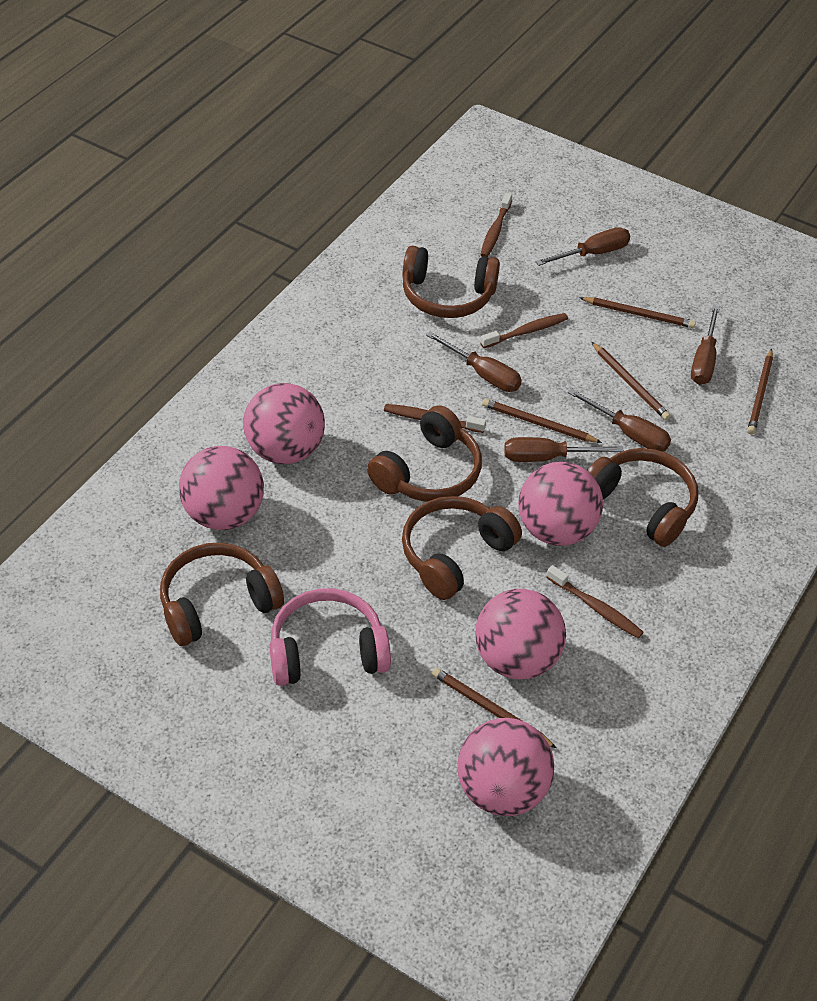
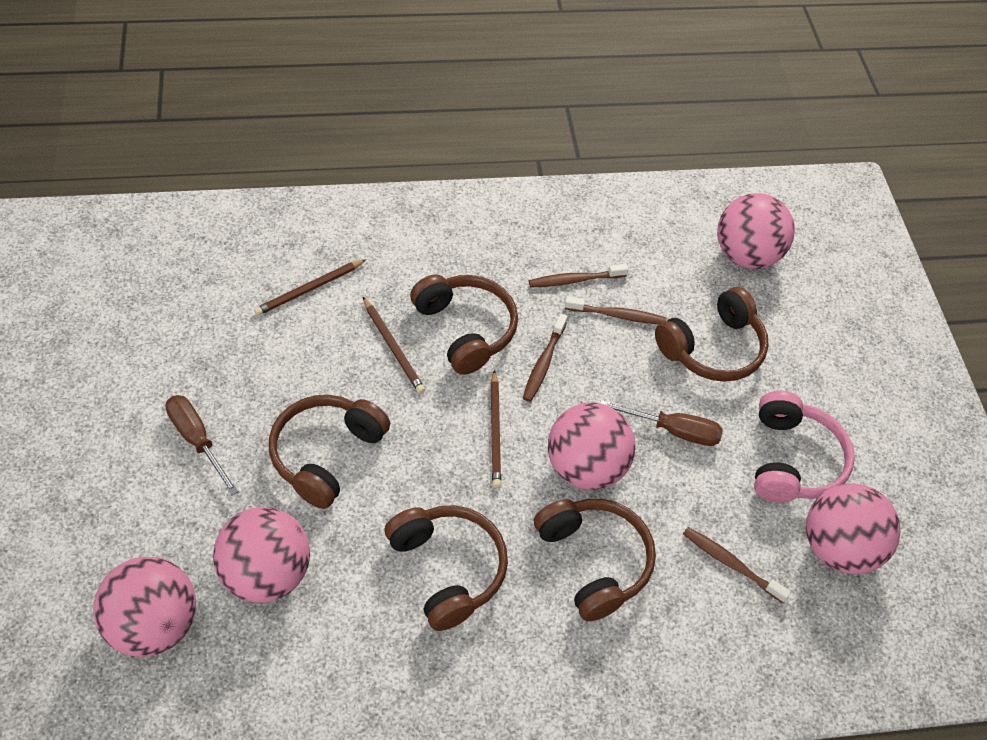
brown pencil: 5 -> 3
brown screwdriver: 5 -> 2

